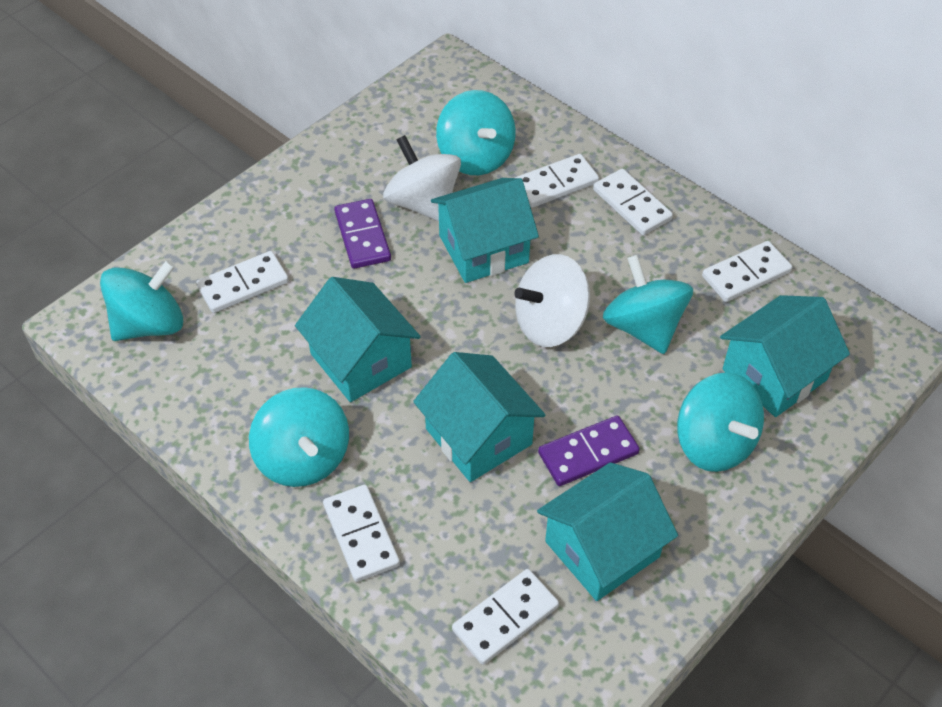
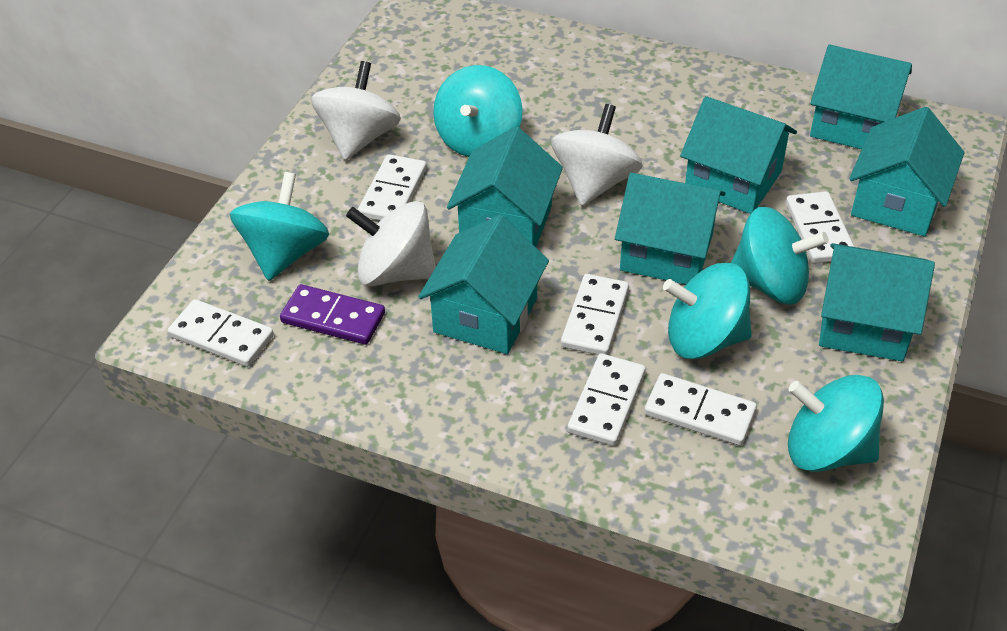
purple domino: 2 -> 1
turquoise house: 5 -> 7
white spinning top: 2 -> 3

